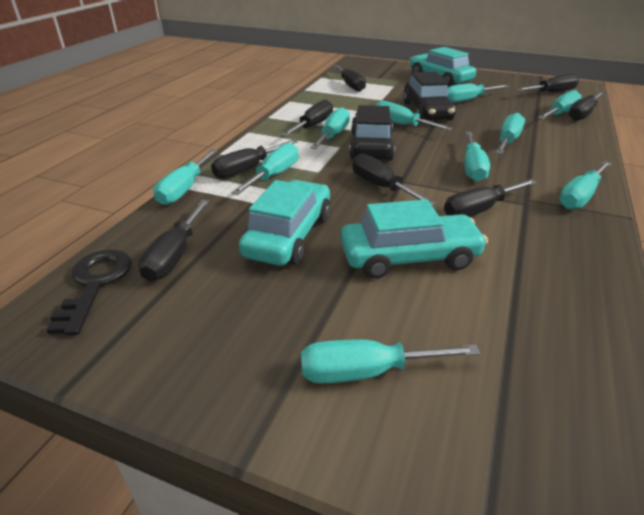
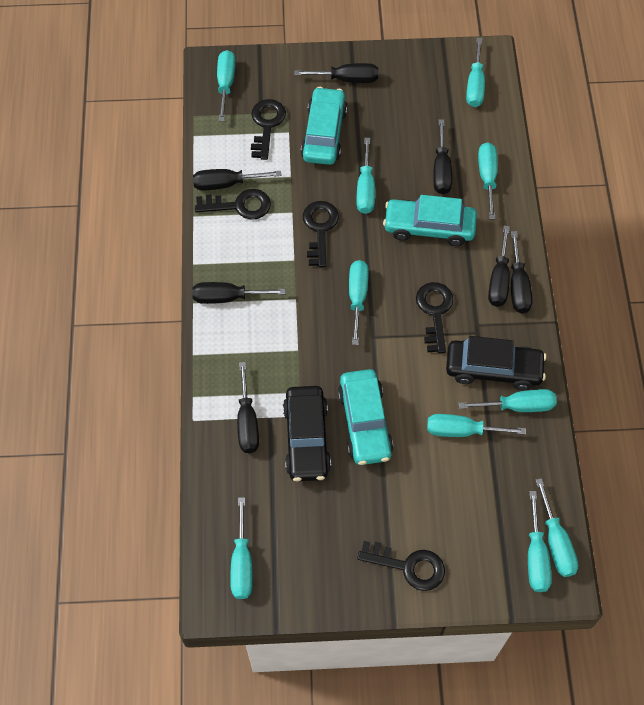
black key: 1 -> 5
black screwdriver: 8 -> 7

